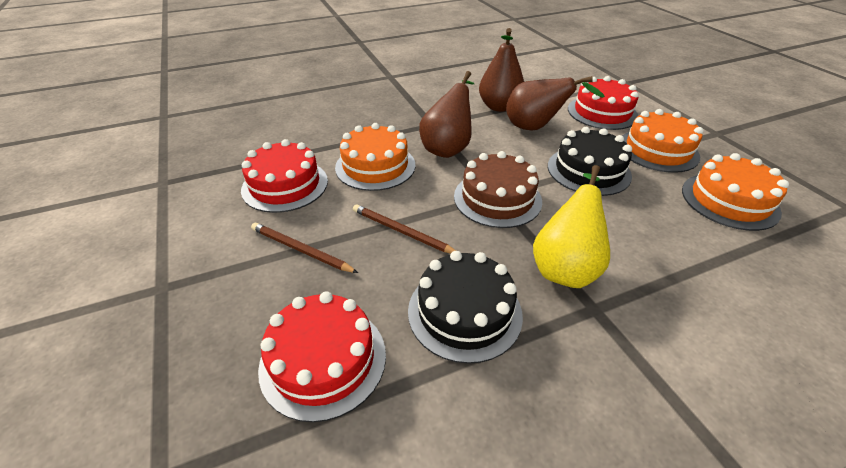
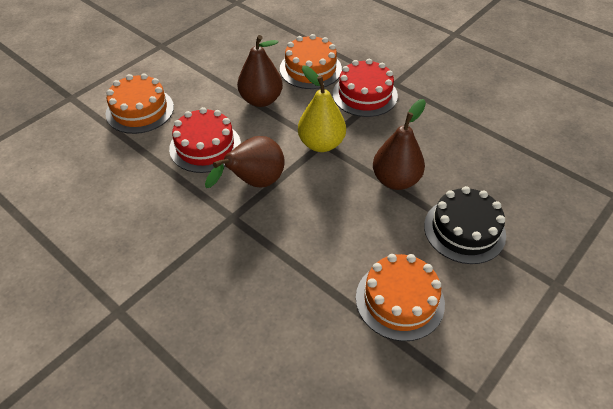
black cake: 2 -> 1
brown cake: 1 -> 0
brown pencil: 2 -> 0
red cake: 3 -> 2

